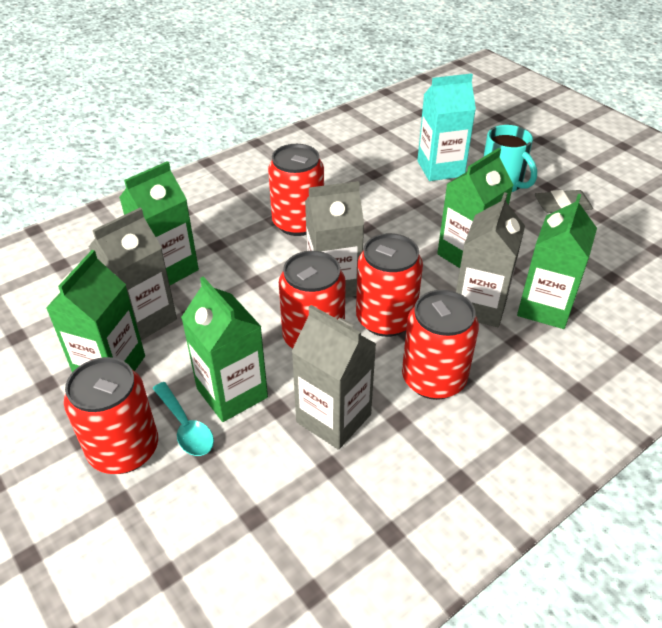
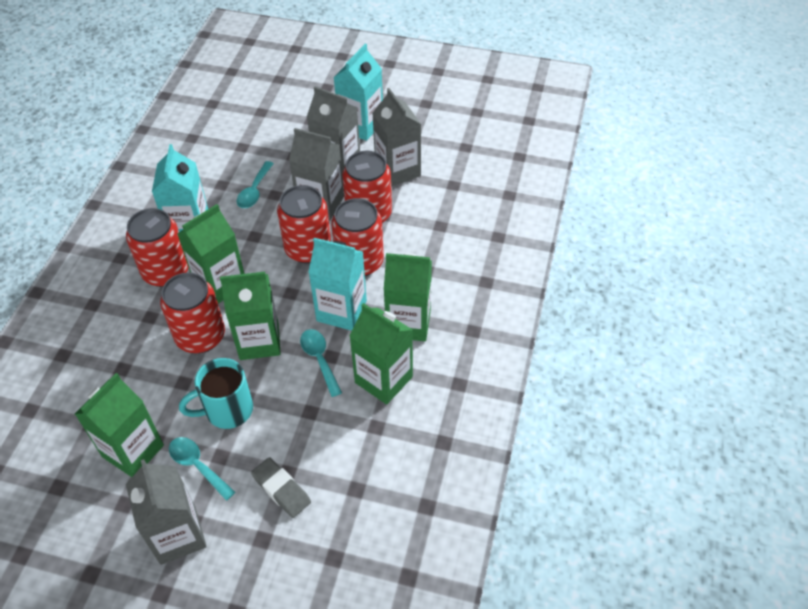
turquoise carton: 1 -> 3
turquoise spoon: 1 -> 3

